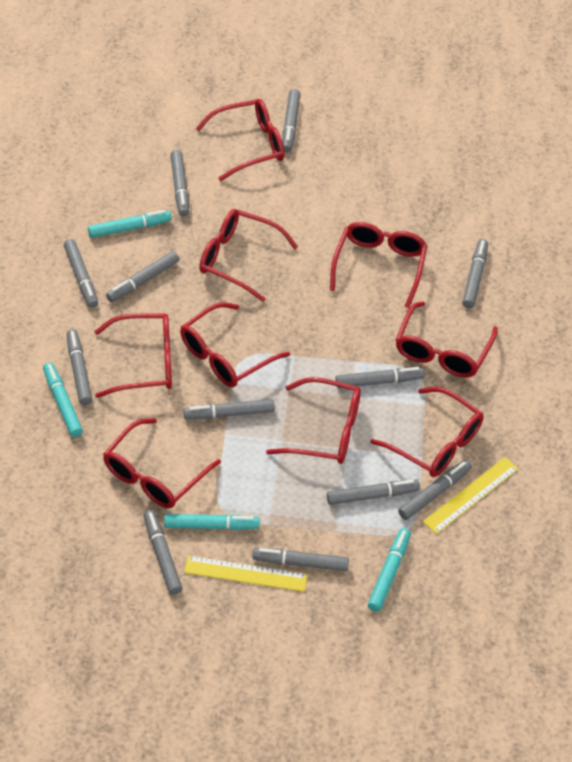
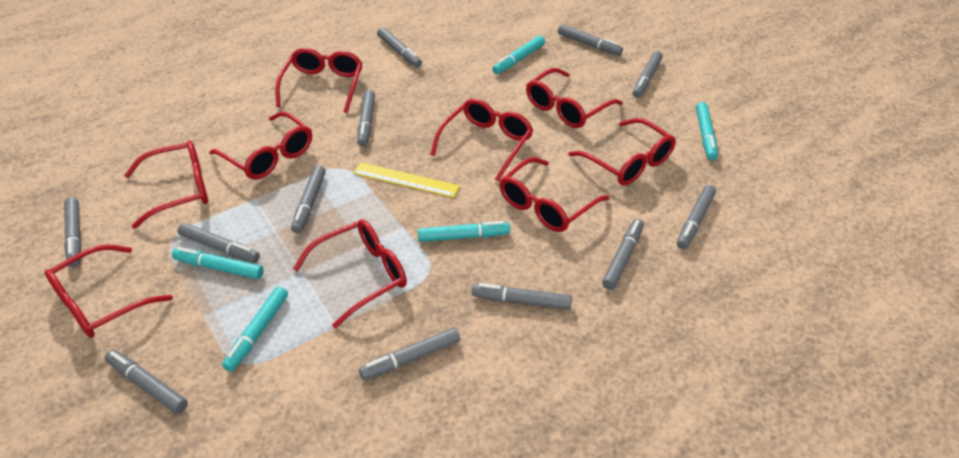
turquoise marker: 4 -> 5
yellow ruler: 2 -> 1

